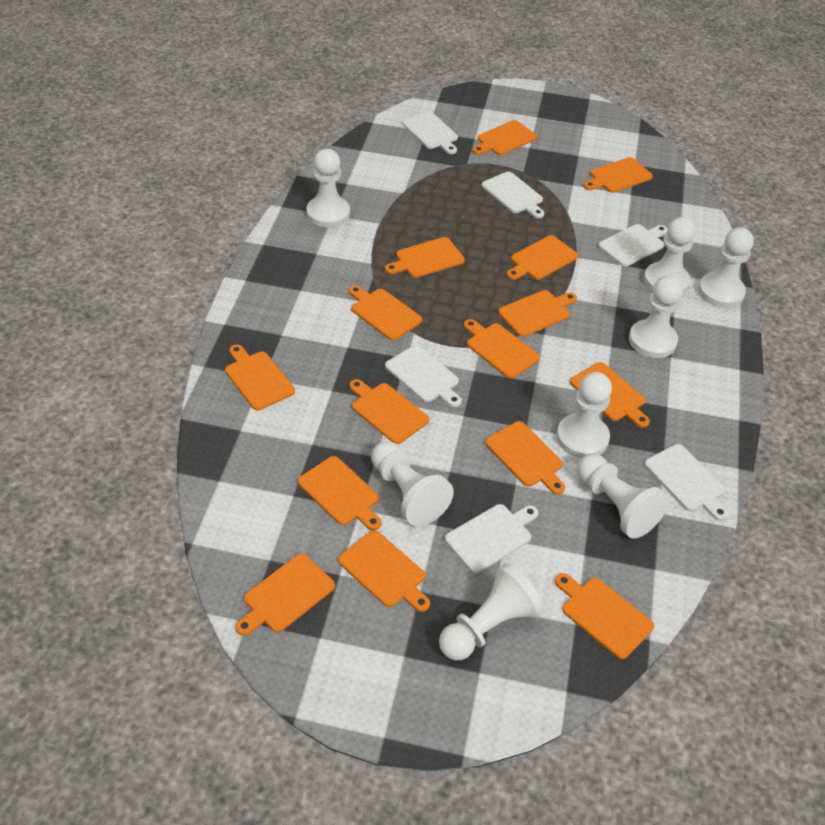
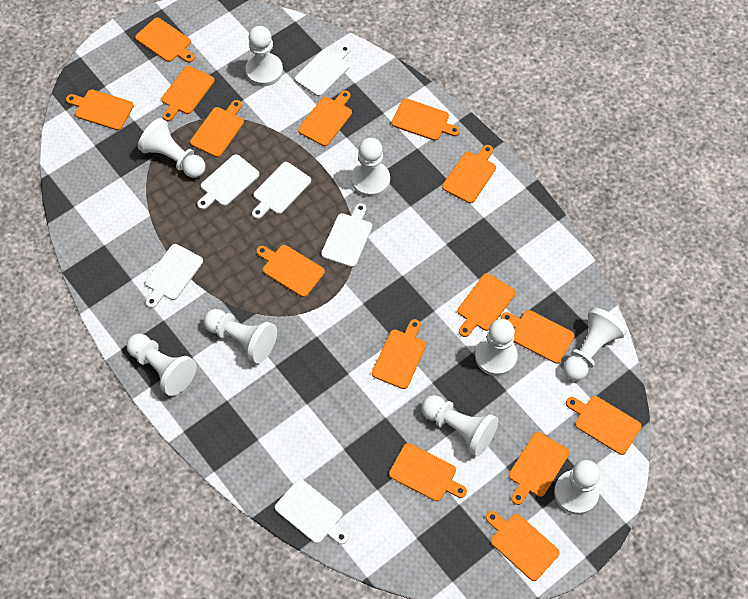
white pawn: 8 -> 9

